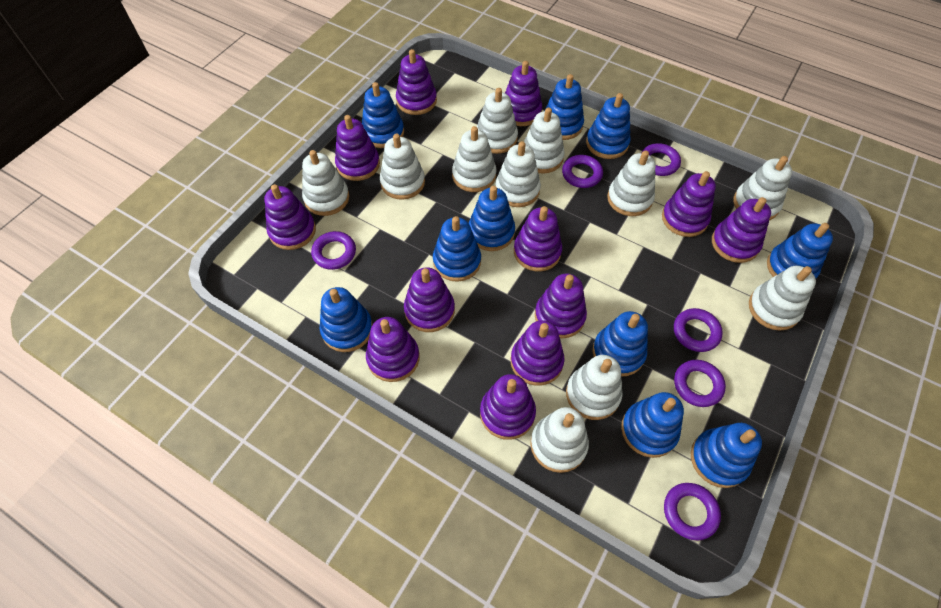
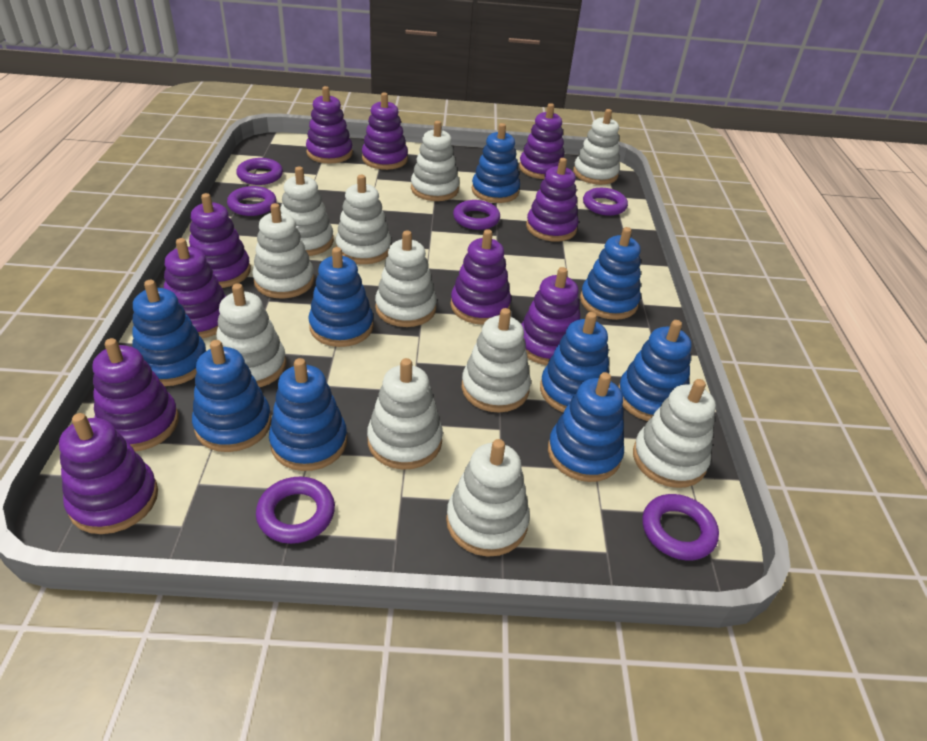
blue stacking toy: 10 -> 9
purple stacking toy: 12 -> 10

